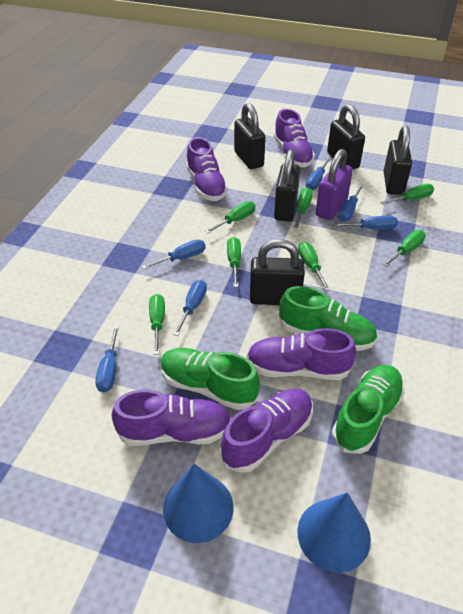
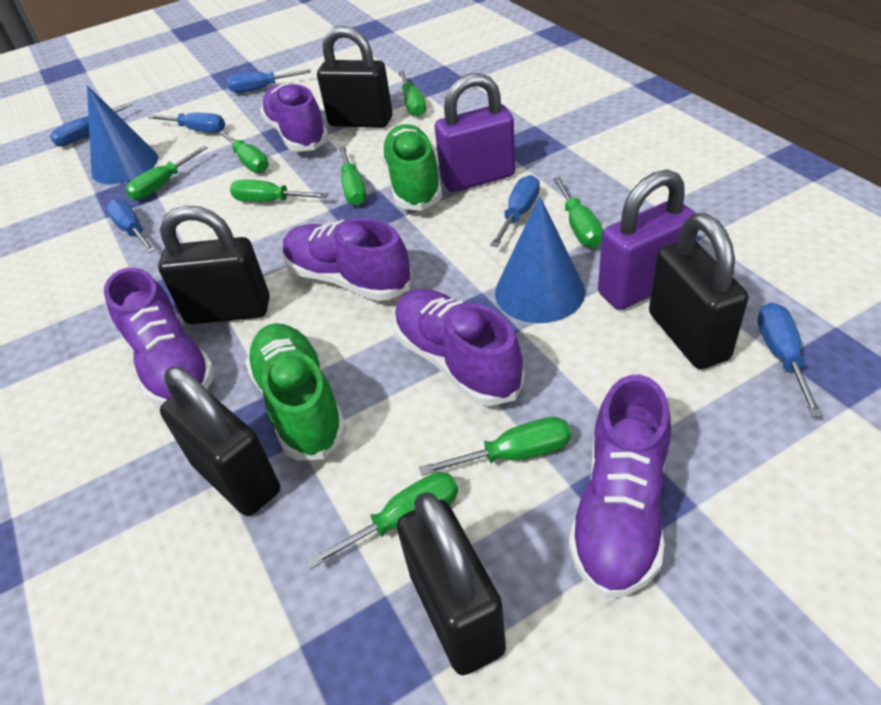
green screwdriver: 7 -> 8
green shoe: 3 -> 2
purple padlock: 1 -> 2

